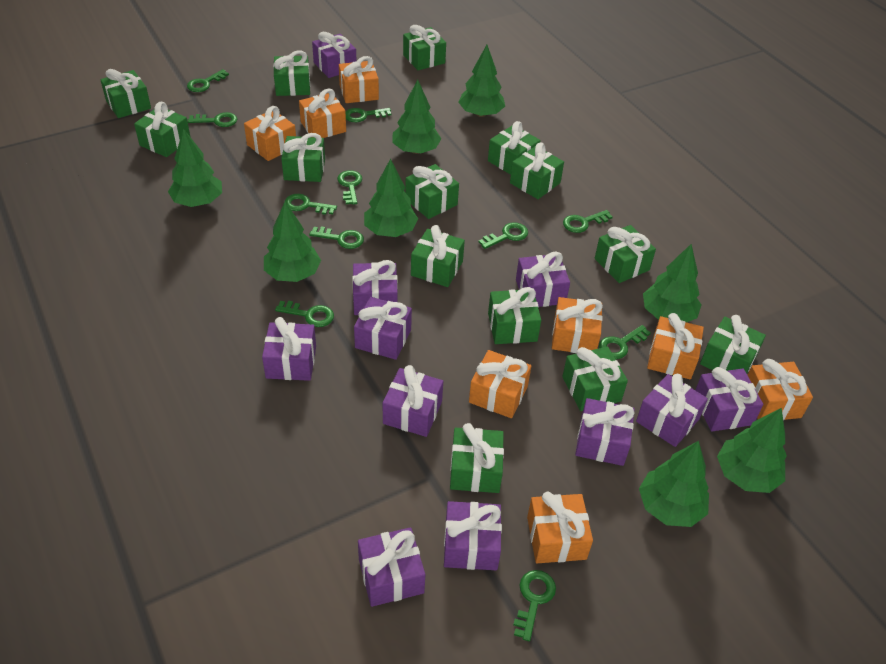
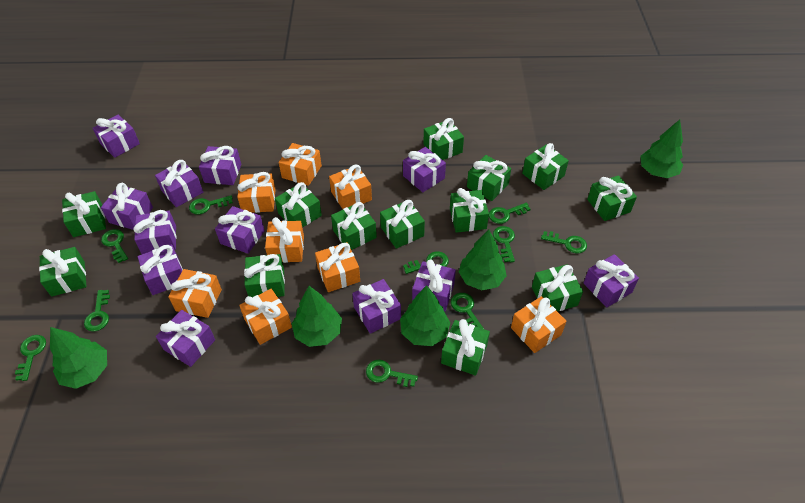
green gift: 14 -> 13
green key: 11 -> 10
green tree: 8 -> 5
purple gift: 11 -> 12

